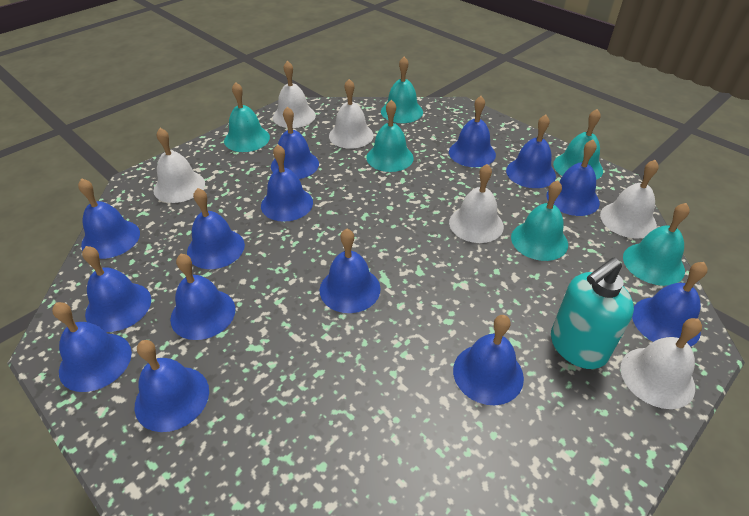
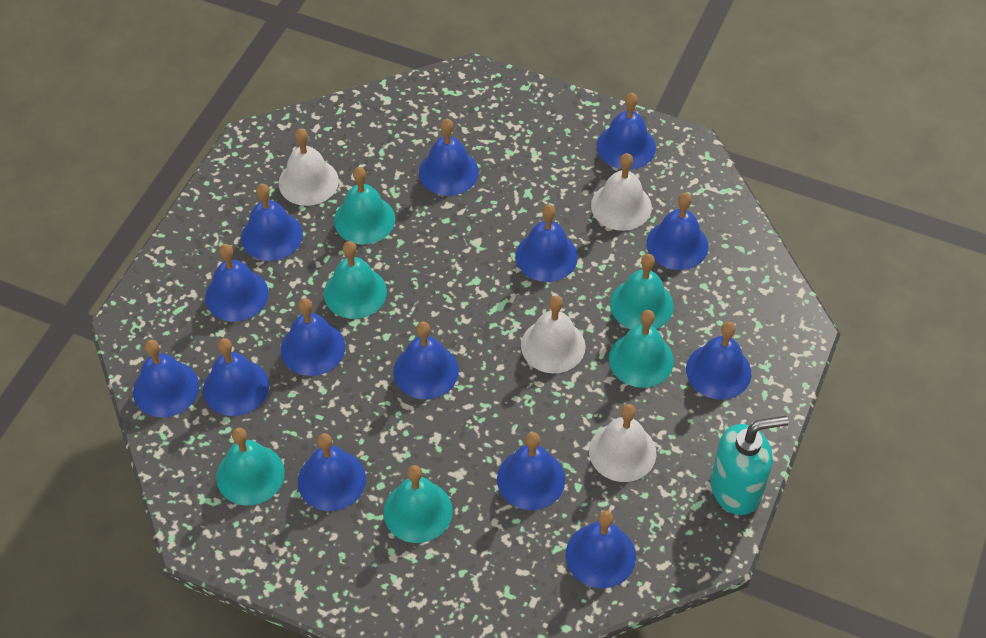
white bell: 6 -> 4

